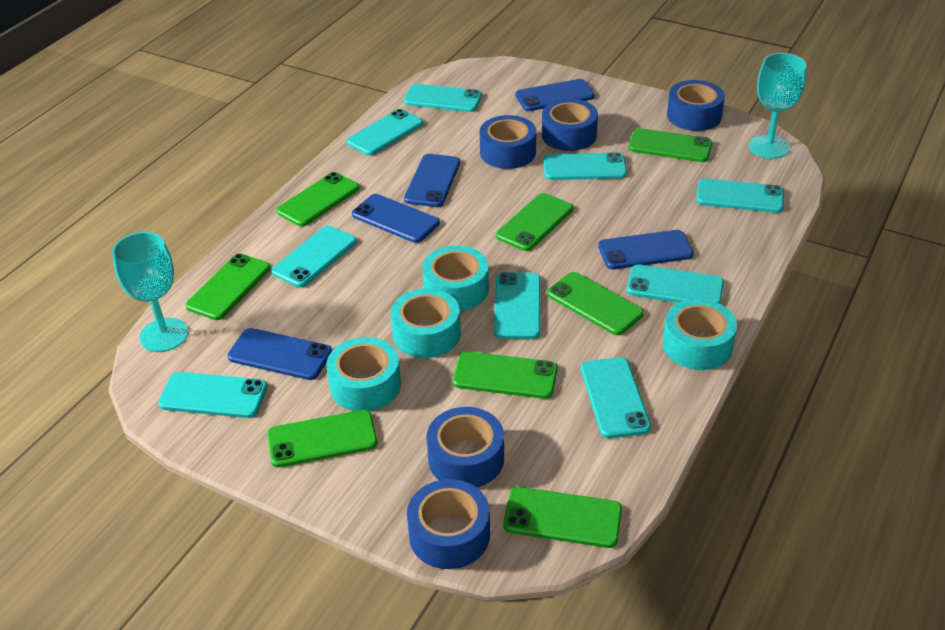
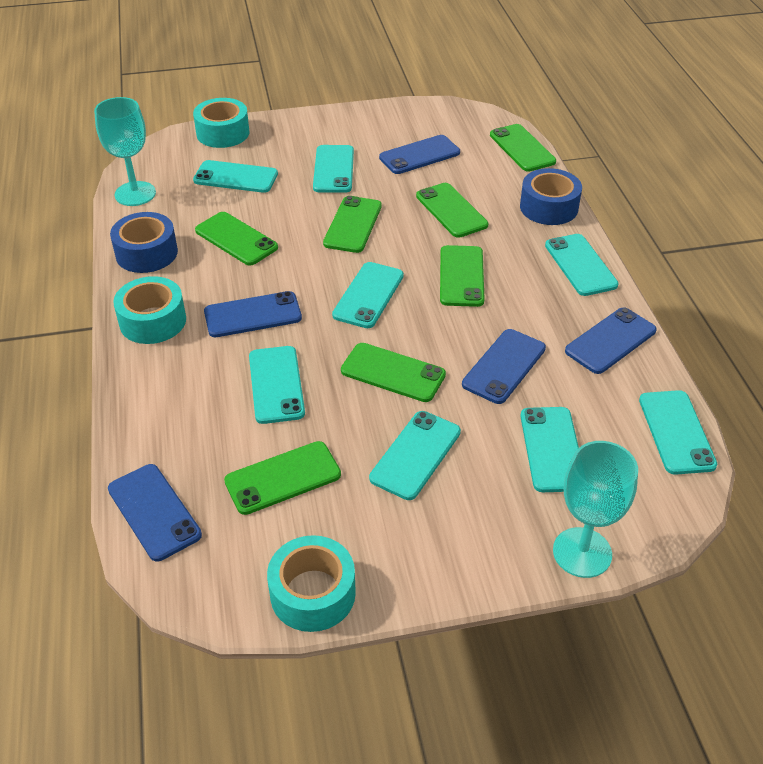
blue tape: 5 -> 2
green phone: 8 -> 7
turquoise phone: 9 -> 8
turquoise tape: 4 -> 3

